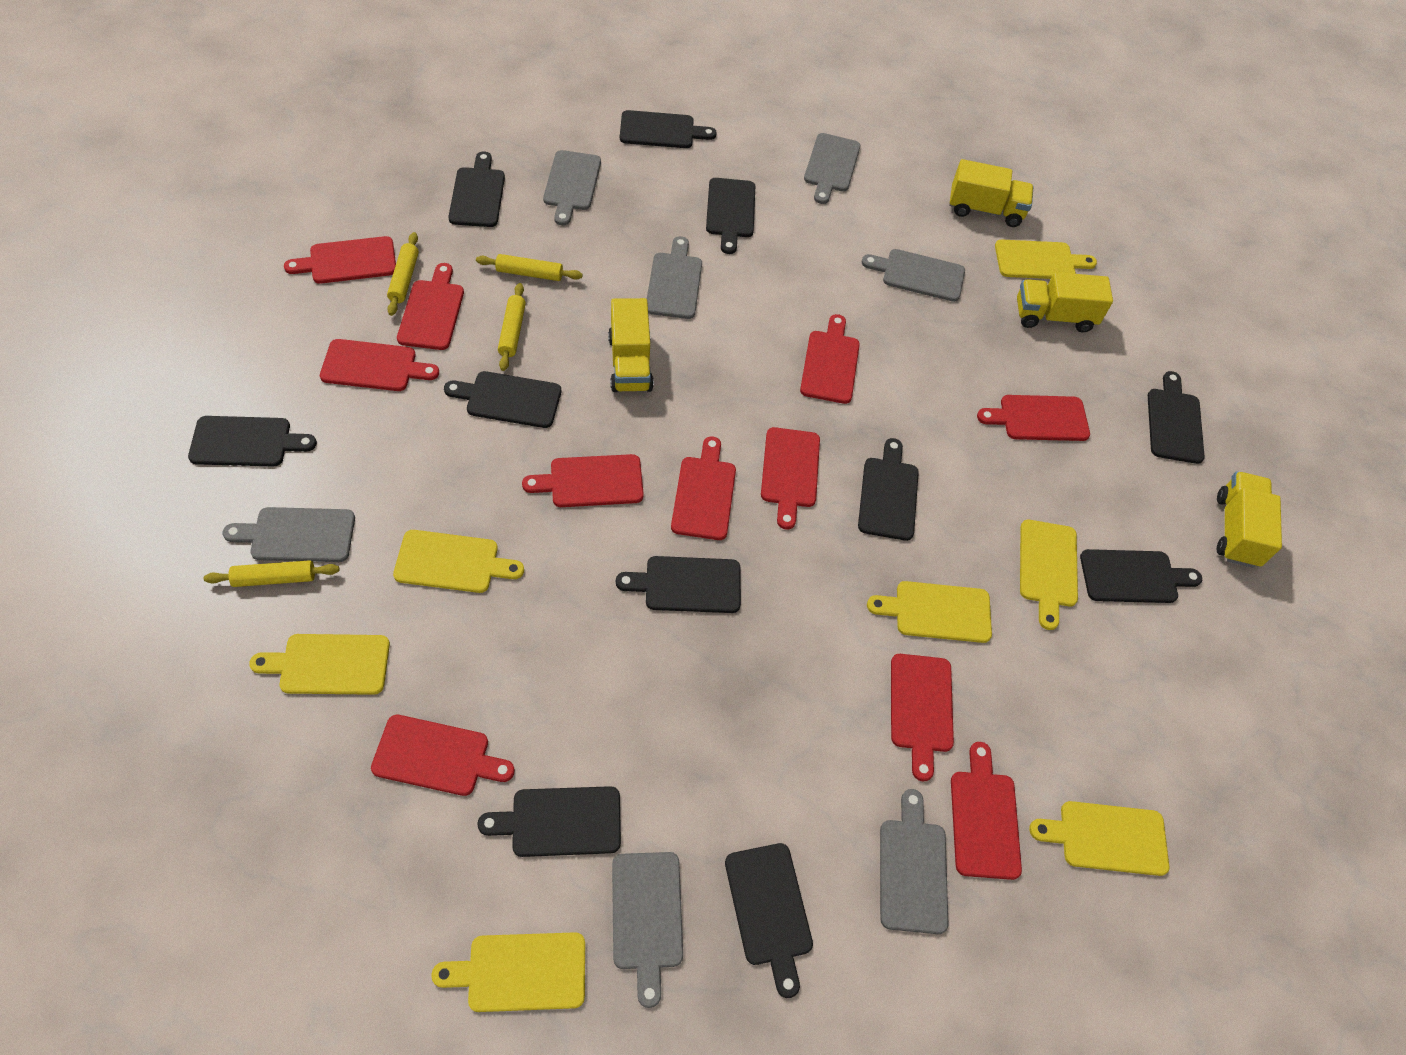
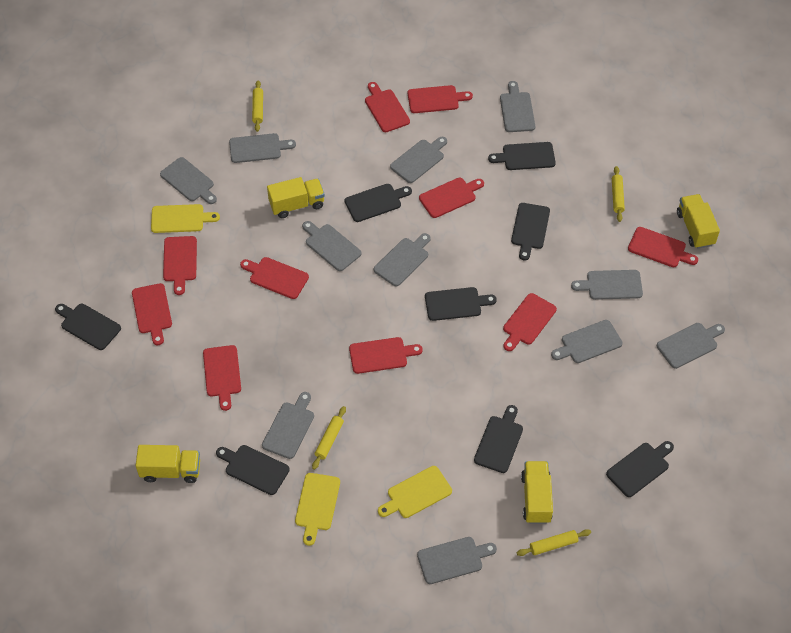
black cutting board: 11 -> 8
grey cutting board: 7 -> 11
red cutting board: 11 -> 10
yellow cutting board: 7 -> 3

